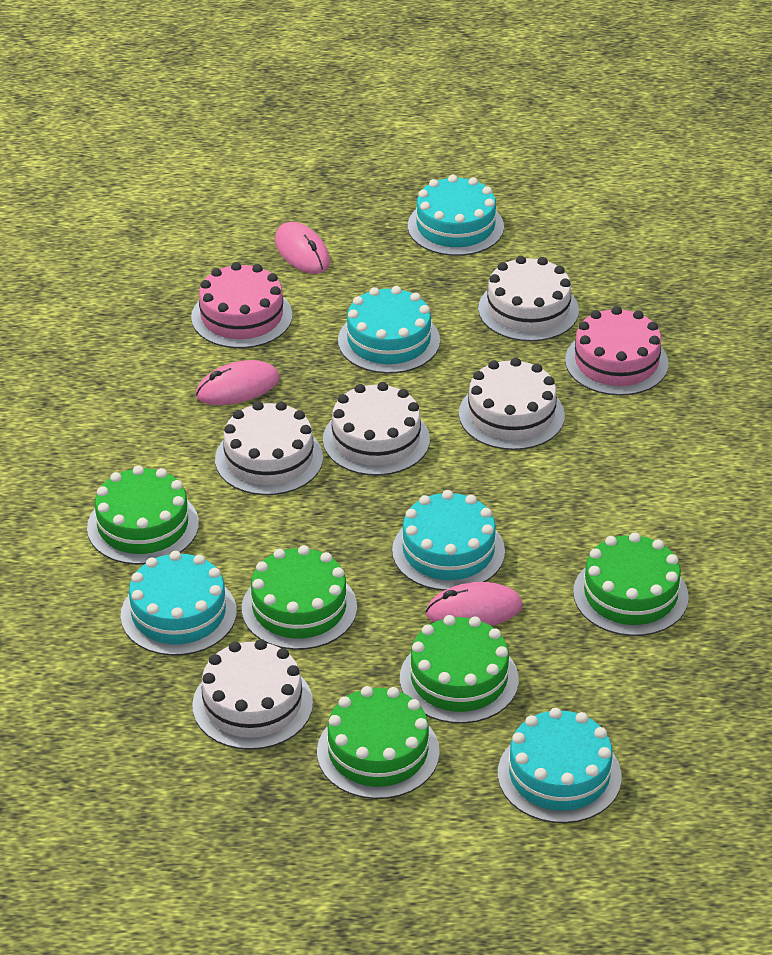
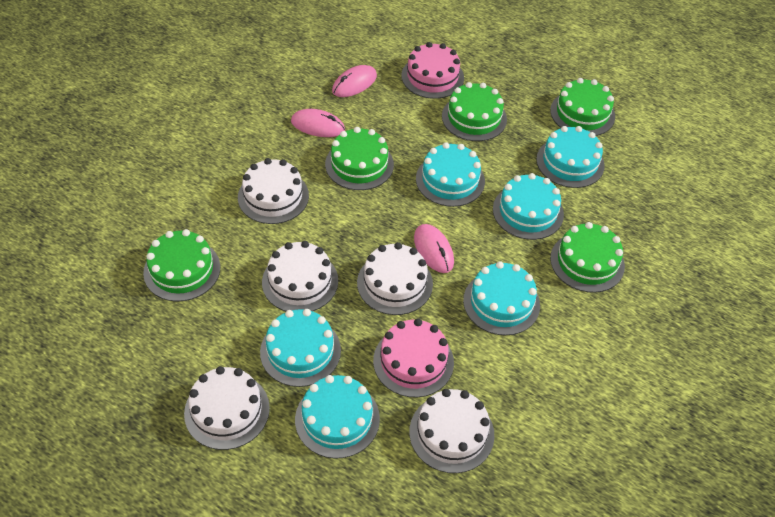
turquoise cake: 5 -> 6

